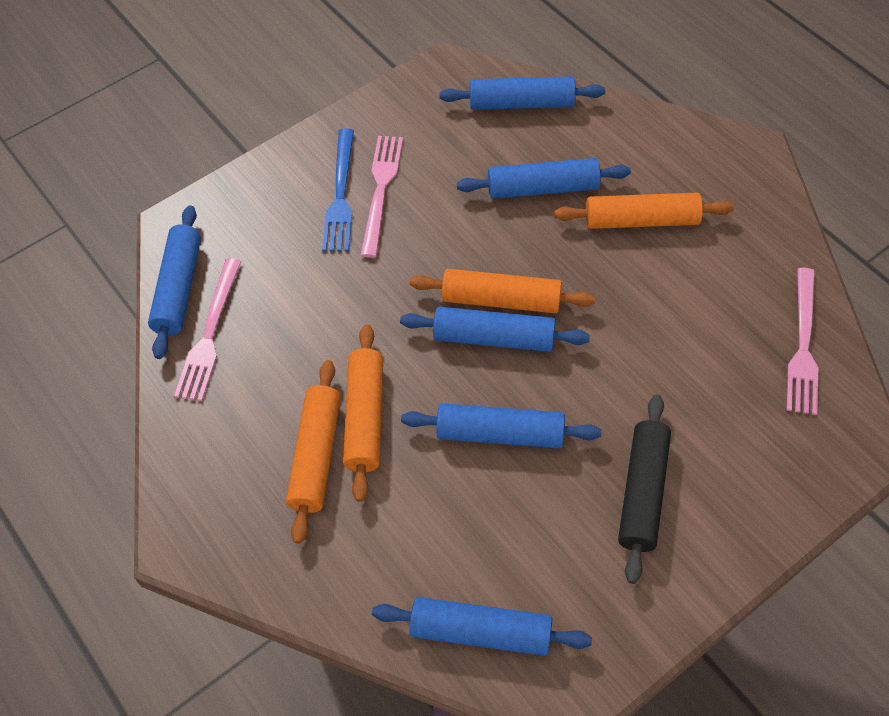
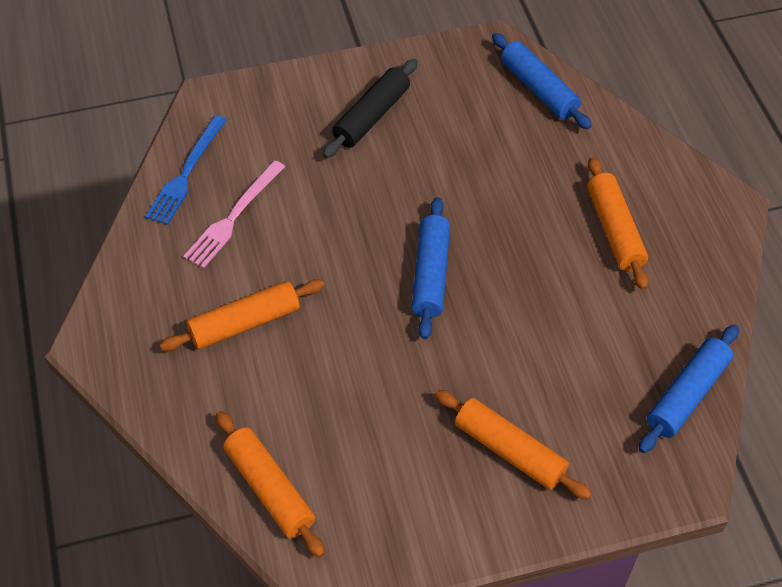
blue rolling pin: 6 -> 3
pink fork: 3 -> 1

